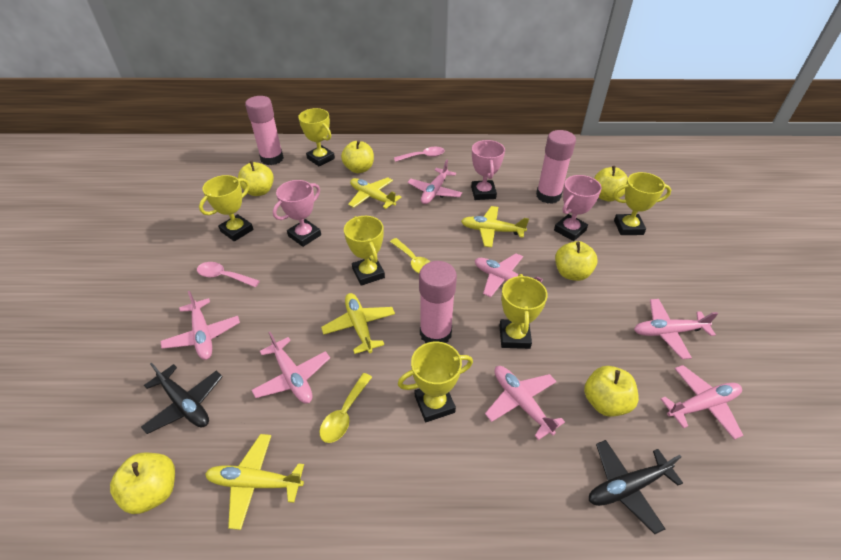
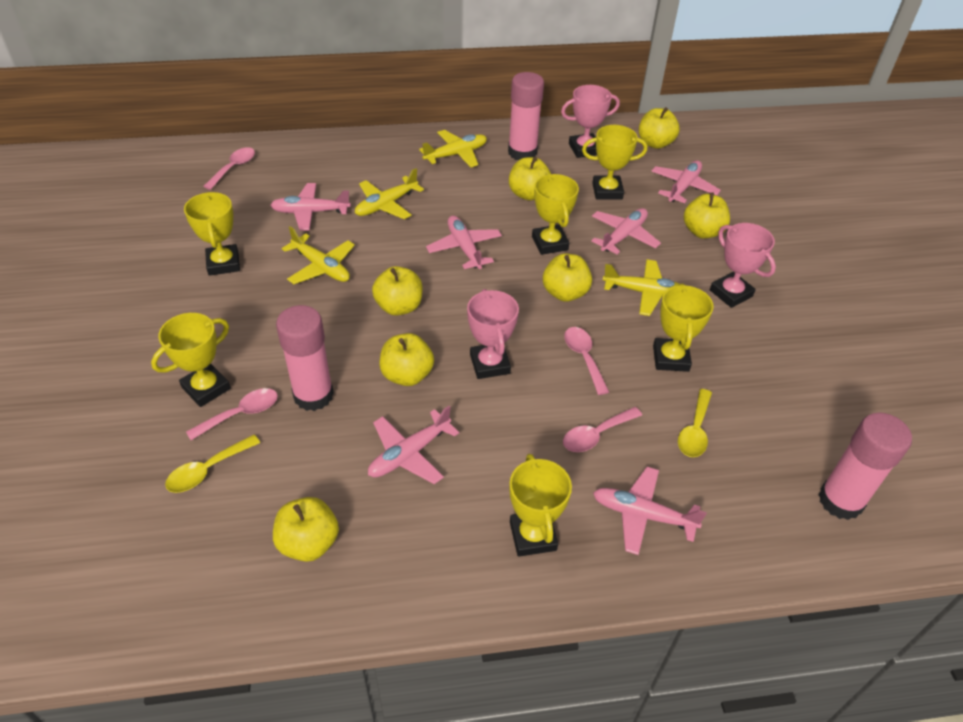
black plane: 2 -> 0
pink plane: 7 -> 6
pink spoon: 2 -> 4
yellow apple: 6 -> 7

